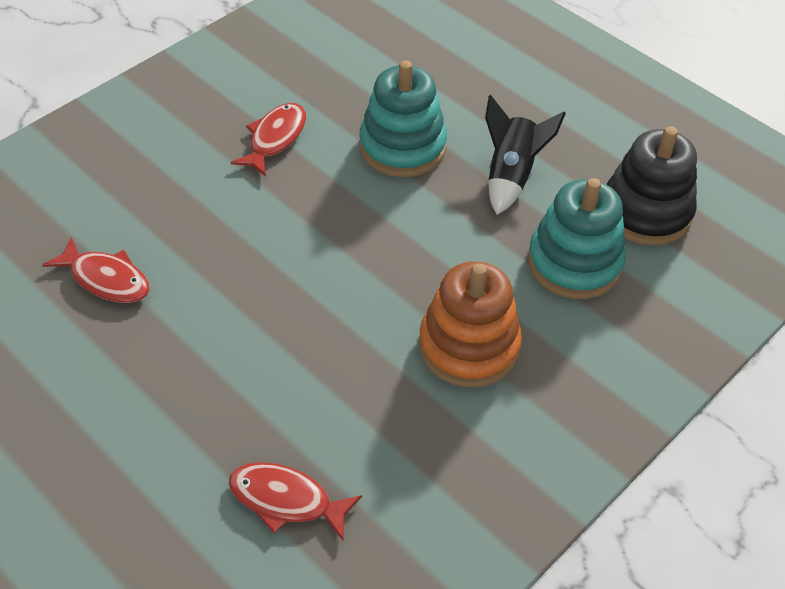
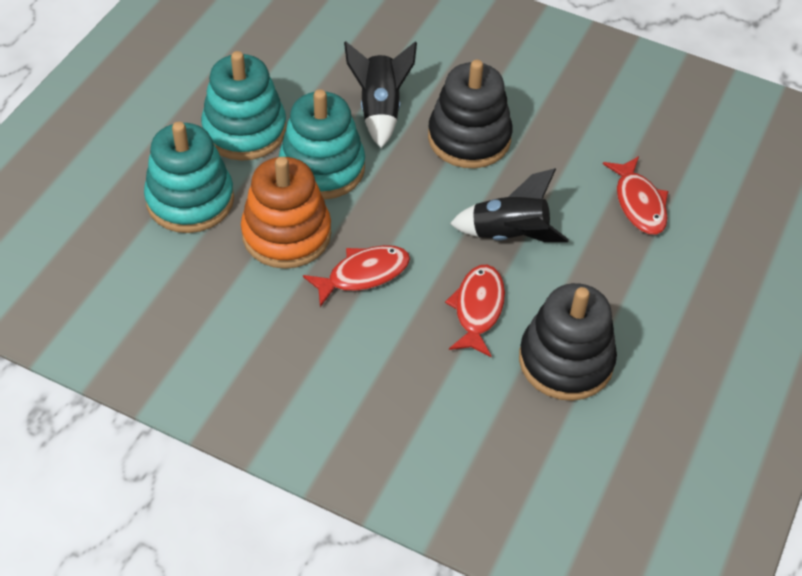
black rocket: 1 -> 2
black stacking toy: 1 -> 2
turquoise stacking toy: 2 -> 3

